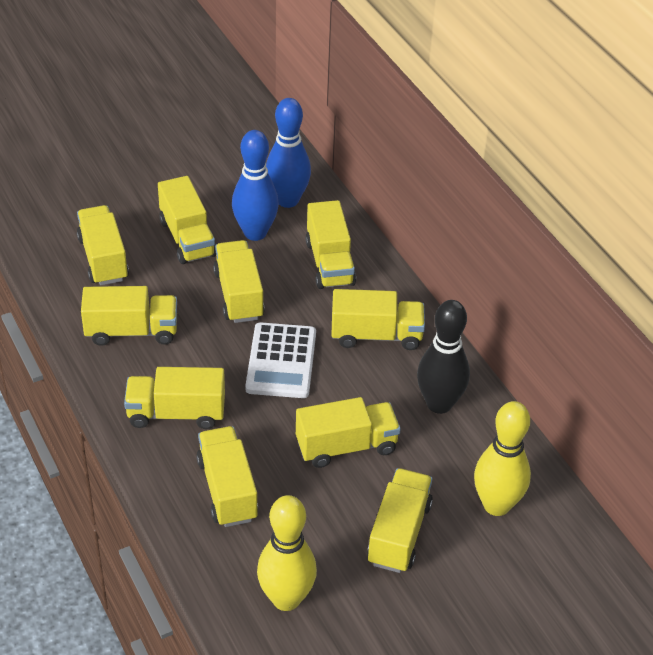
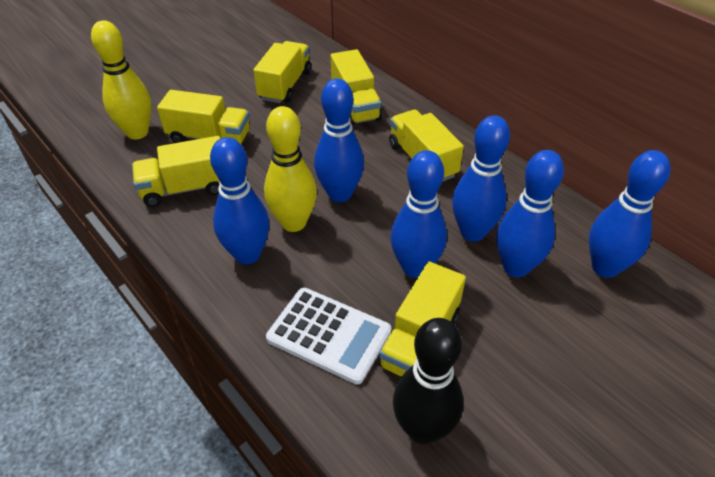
blue bowling pin: 2 -> 6
yellow truck: 10 -> 6

